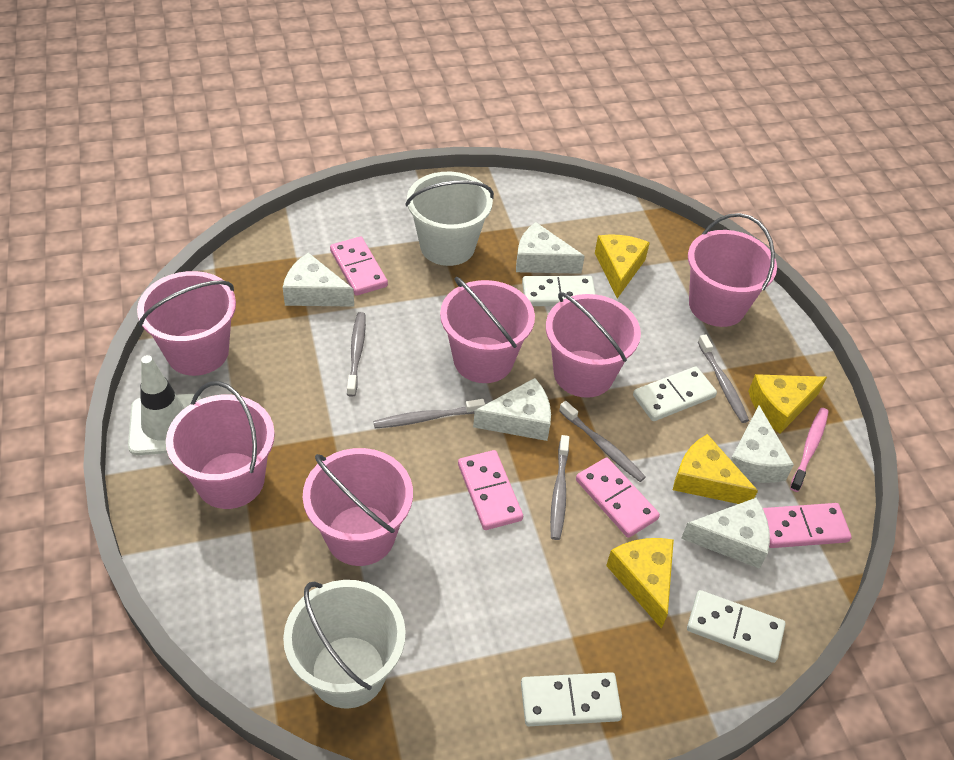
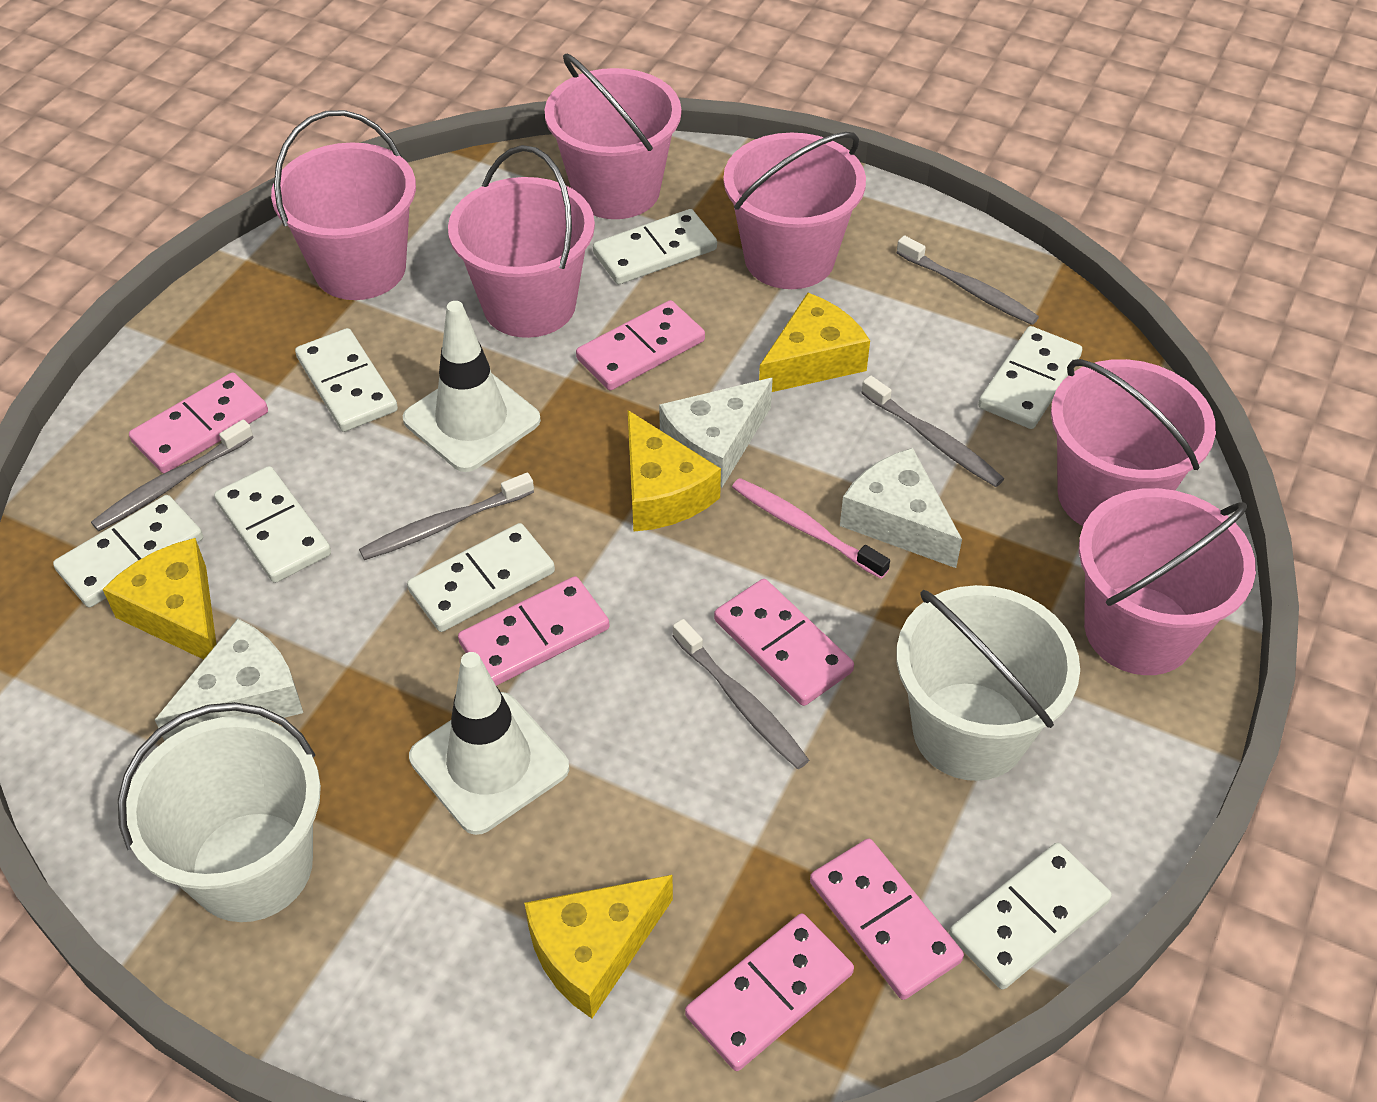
pink domino: 4 -> 6
white cheese: 5 -> 3
white domino: 4 -> 7
white traffic cone: 1 -> 2

